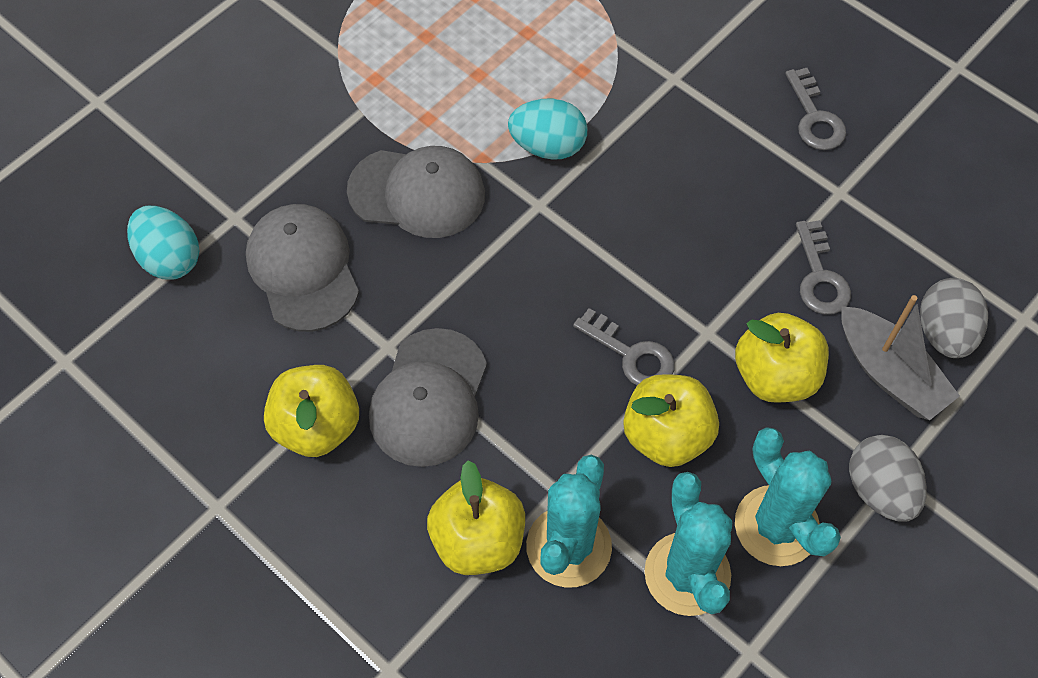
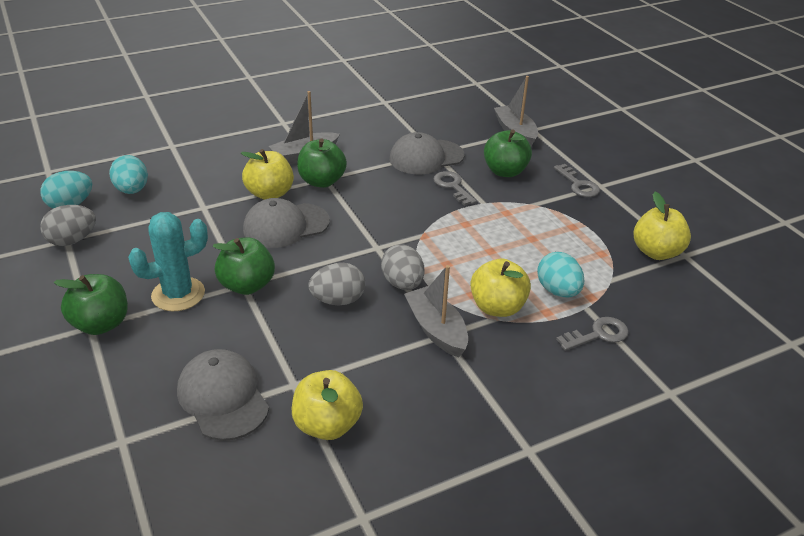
green apple: 0 -> 4
grey boat: 1 -> 3
grey egg: 2 -> 3
turquoise cactus: 3 -> 1
turquoise egg: 2 -> 3

